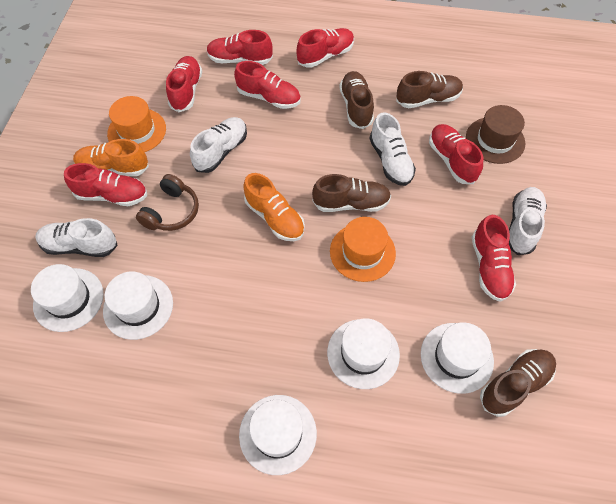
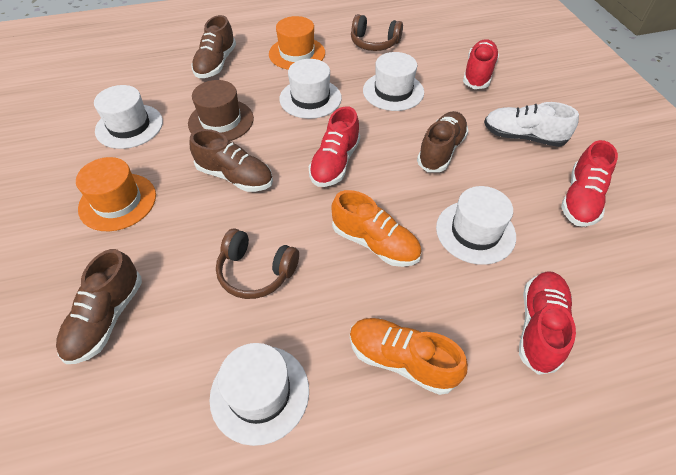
brown headphones: 1 -> 2
red shoe: 7 -> 4
white shoe: 4 -> 1

